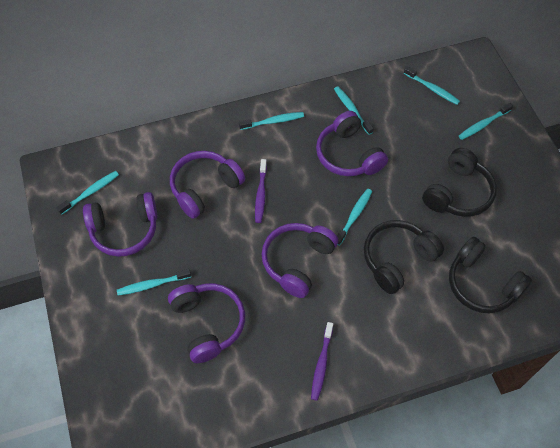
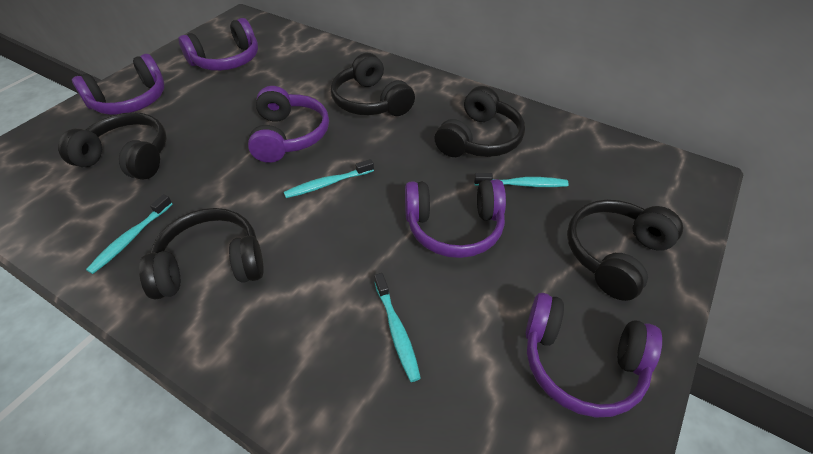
black headphones: 3 -> 5
purple toothbrush: 2 -> 0
turquoise toothbrush: 7 -> 4

